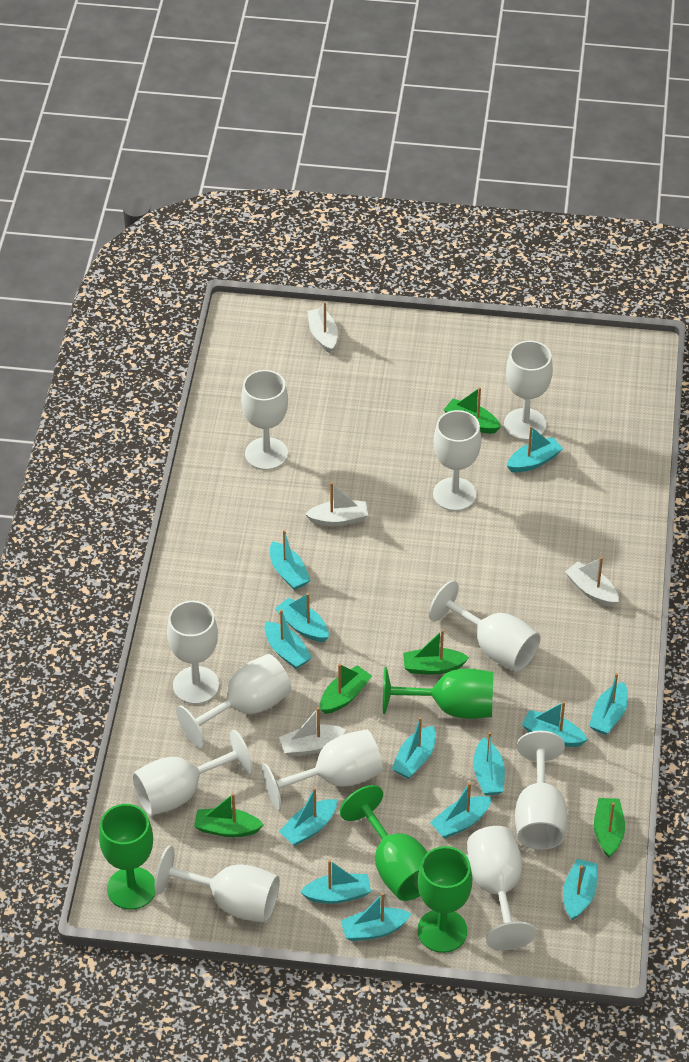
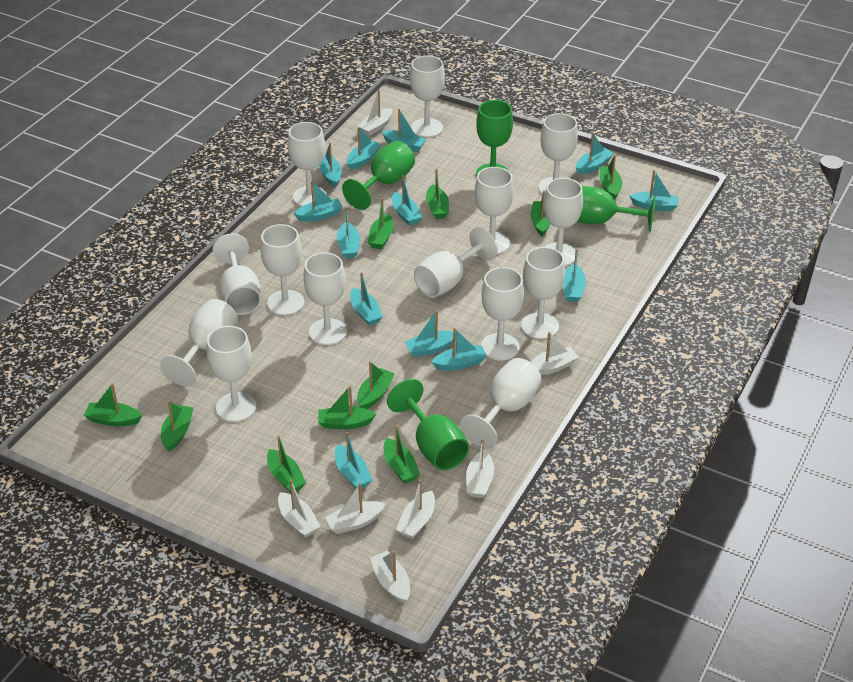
green boat: 5 -> 10
white boat: 4 -> 7
white goblet: 11 -> 14

